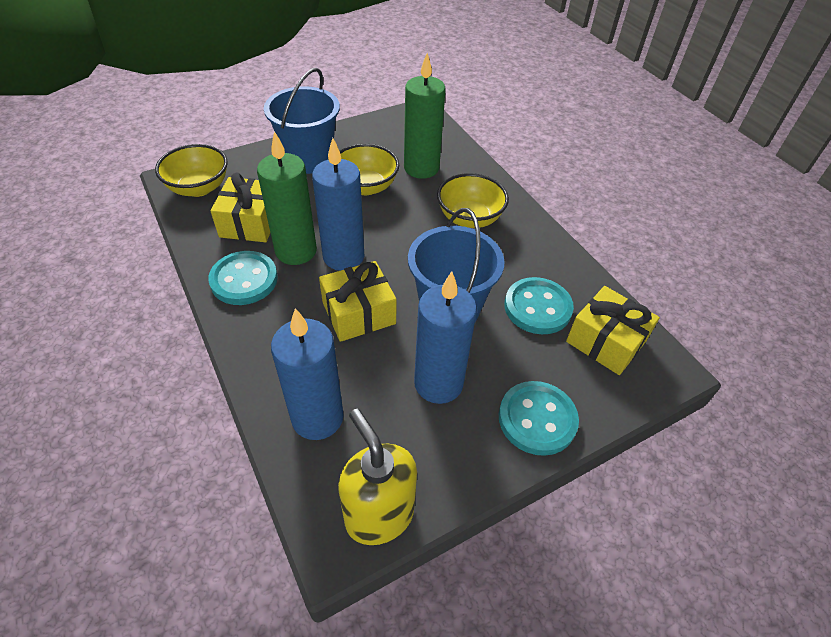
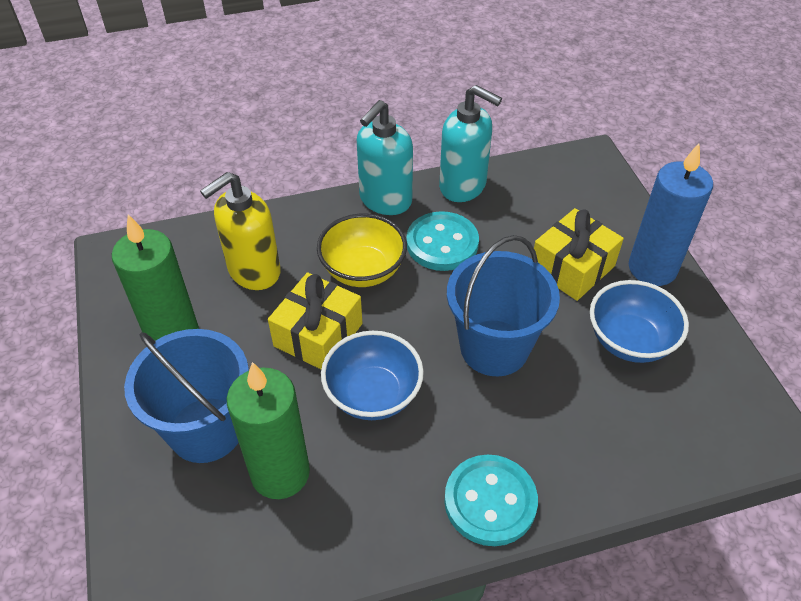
blue bowl: 0 -> 2
blue candle: 3 -> 1
turquoise button: 3 -> 2
turquoise soap dispenser: 0 -> 2
yellow bowl: 3 -> 1
yellow gift: 3 -> 2

